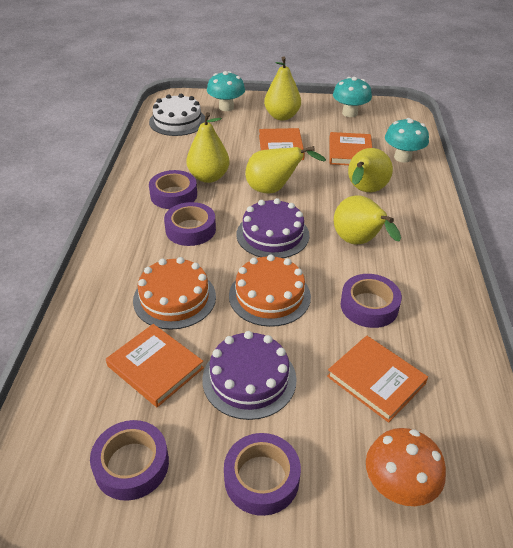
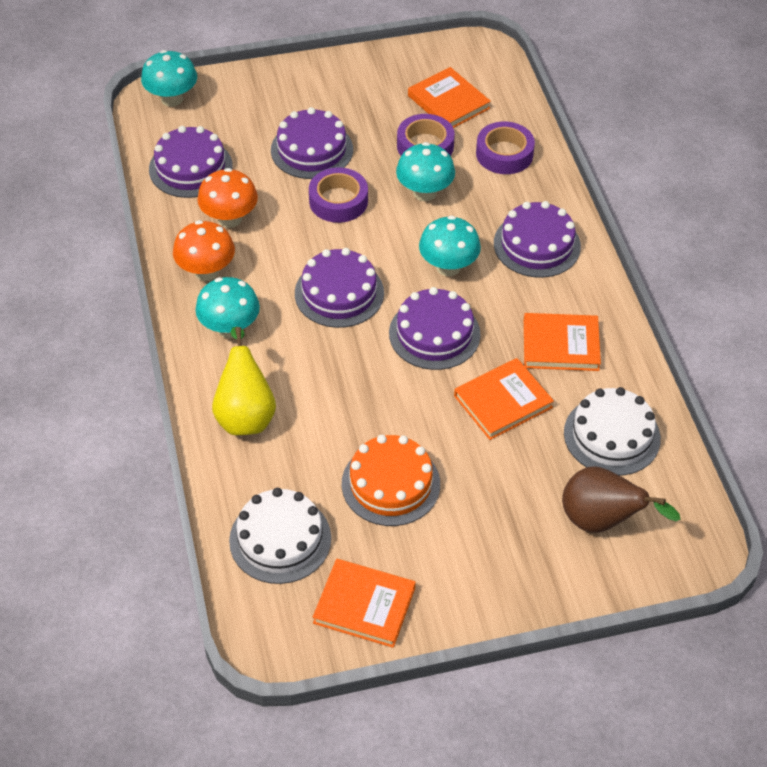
brown pear: 0 -> 1
orange cake: 2 -> 1
orange mushroom: 1 -> 2
purple cake: 2 -> 5
purple tape: 5 -> 3
turquoise mushroom: 3 -> 4
white cake: 1 -> 2
yellow pear: 5 -> 1

